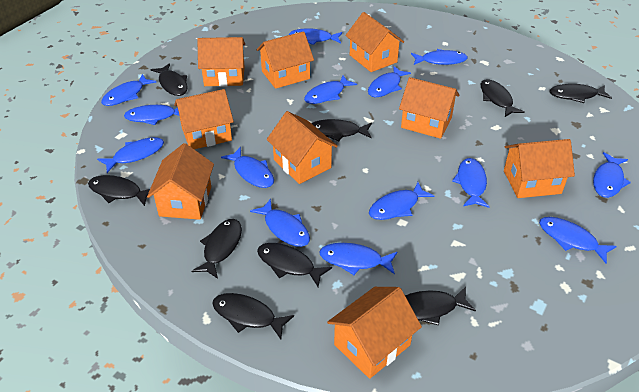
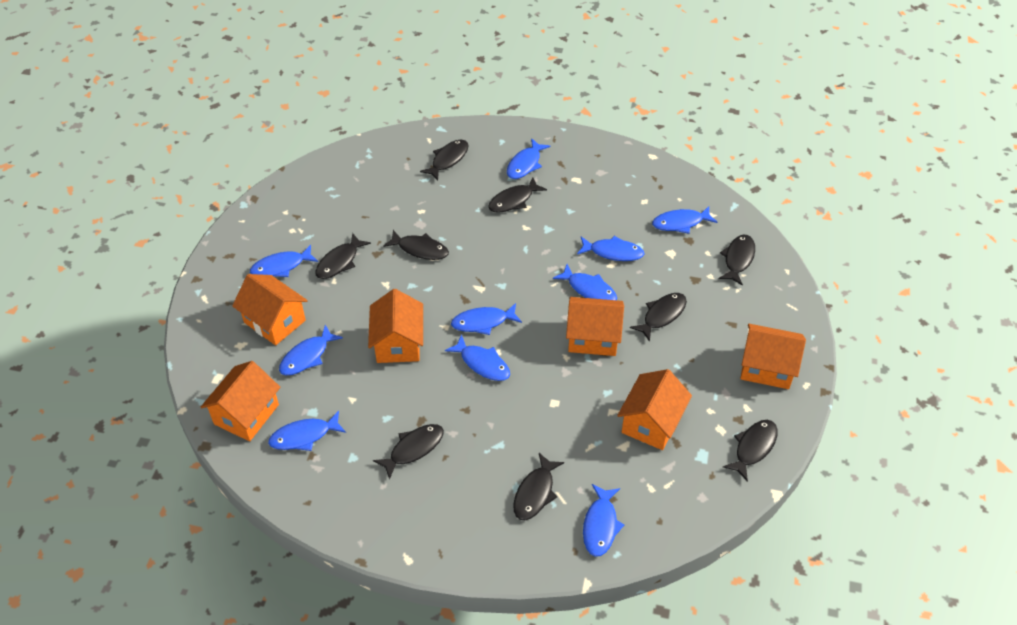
blue fish: 14 -> 10
orange house: 9 -> 6

